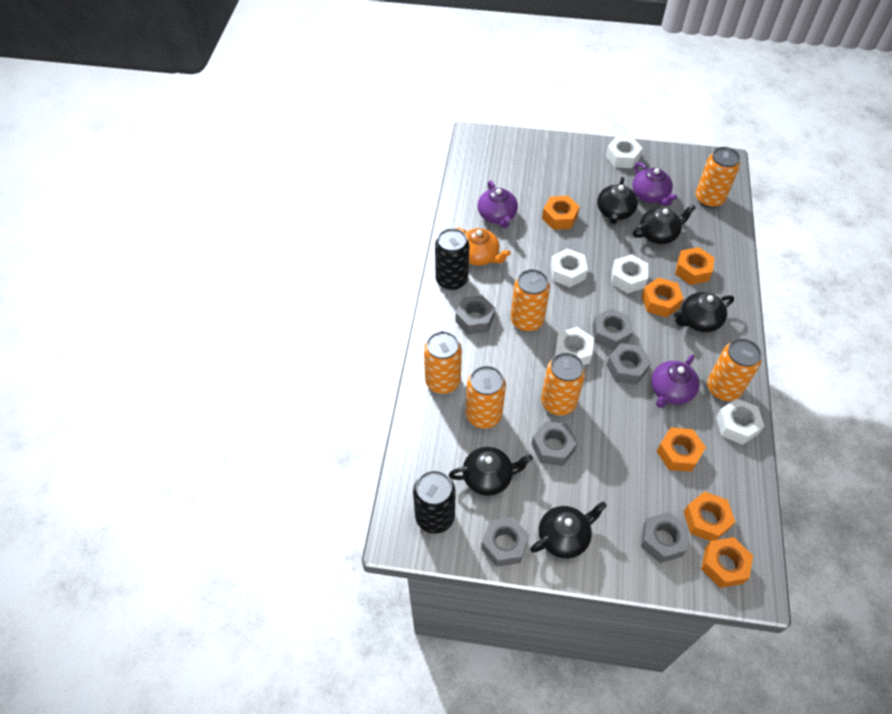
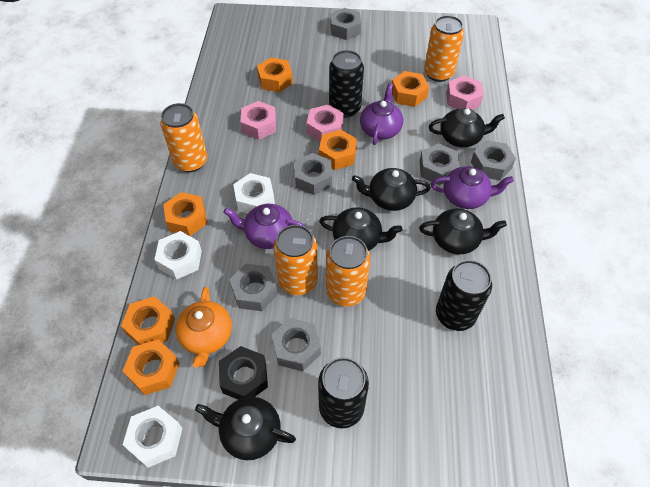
black can: 2 -> 3
black nut: 0 -> 1
orange can: 6 -> 4
pink nut: 0 -> 3
white nut: 5 -> 3

